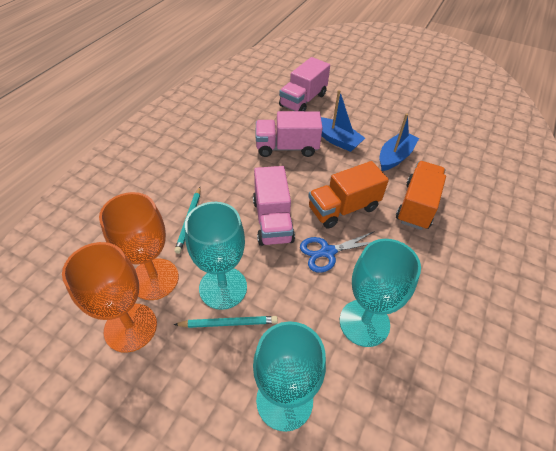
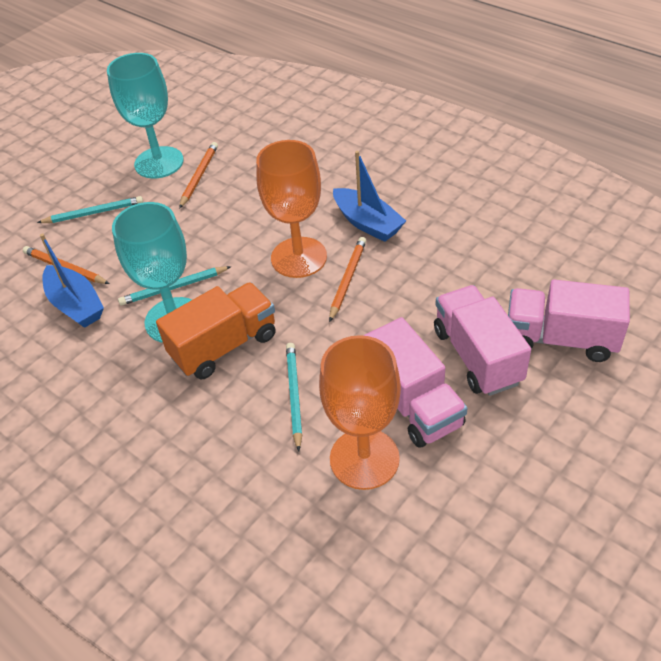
blue scissors: 1 -> 0
orange pencil: 0 -> 3
orange truck: 2 -> 1
turquoise goblet: 3 -> 2
turquoise pencil: 2 -> 3

